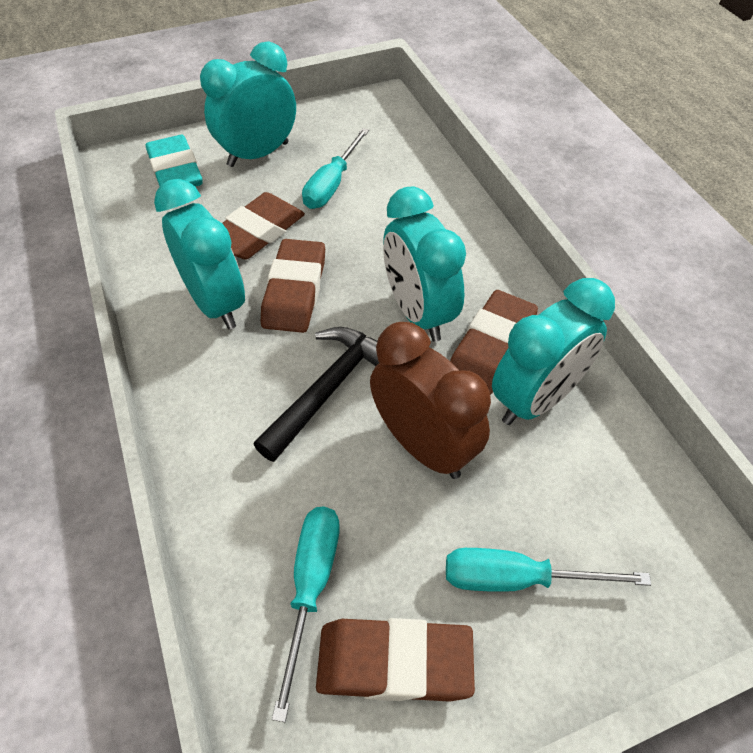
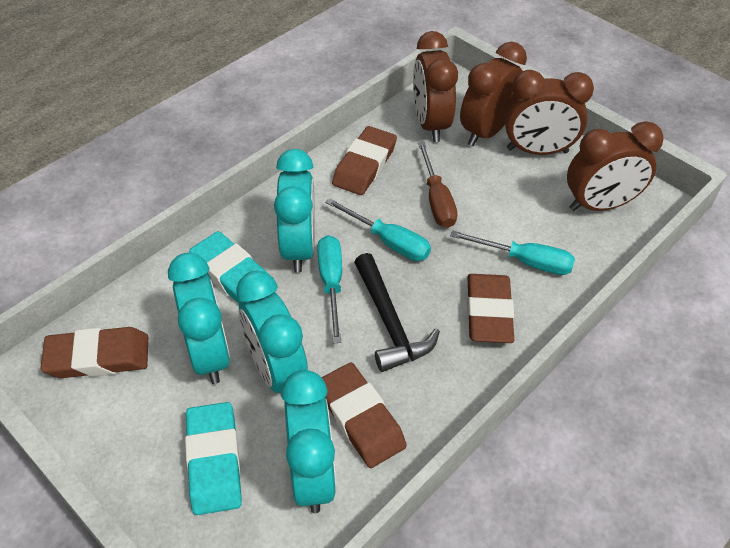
brown clock: 1 -> 4
brown screwdriver: 0 -> 1
turquoise eraser: 1 -> 2

